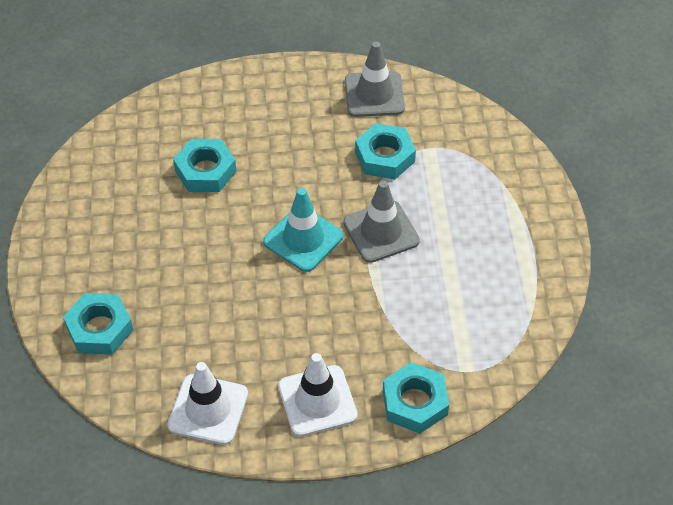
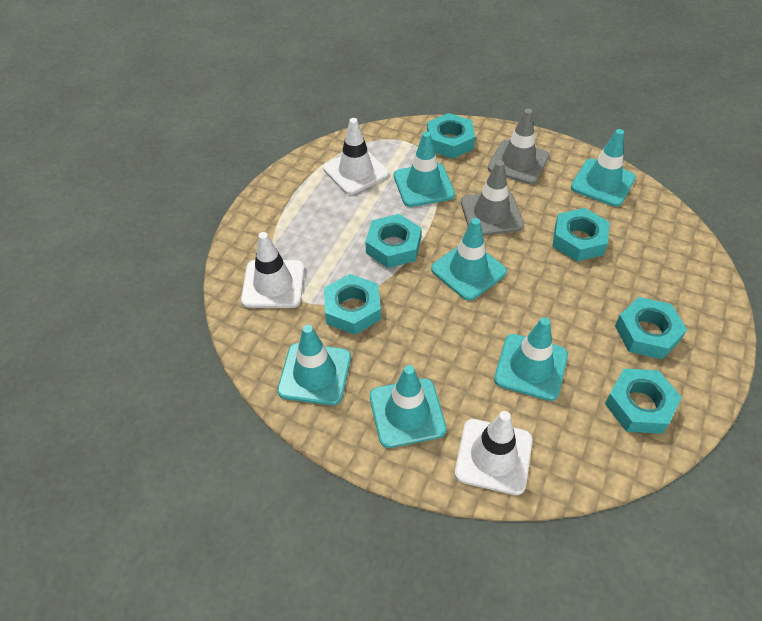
turquoise nut: 4 -> 6
turquoise traffic cone: 1 -> 6
white traffic cone: 2 -> 3

